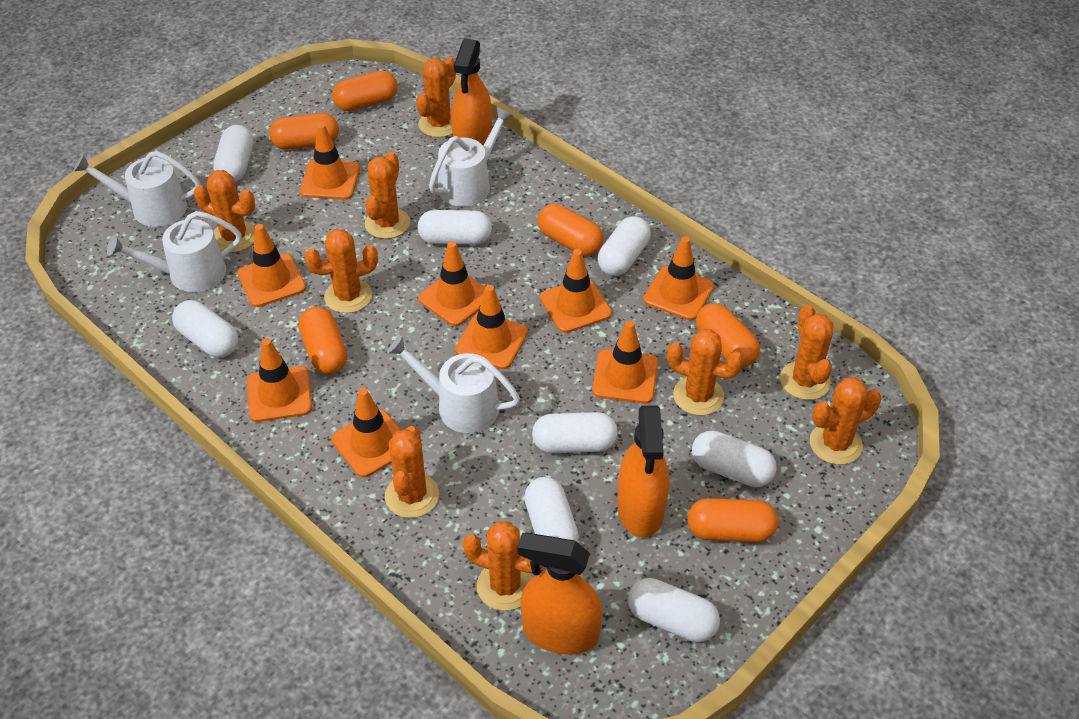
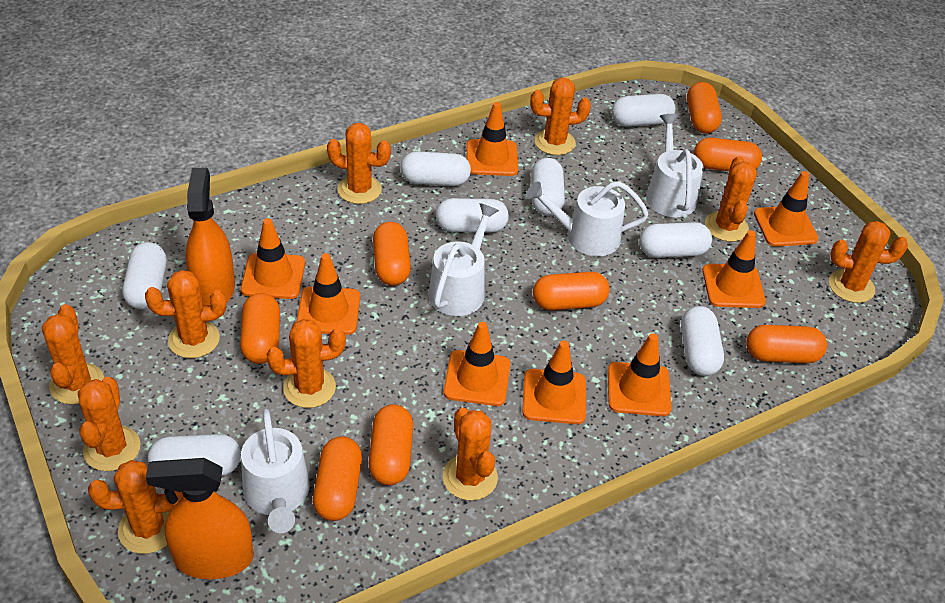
orange cactus: 9 -> 10
orange capsule: 6 -> 8
orange spray bottle: 3 -> 2
orange traffic cone: 9 -> 8

